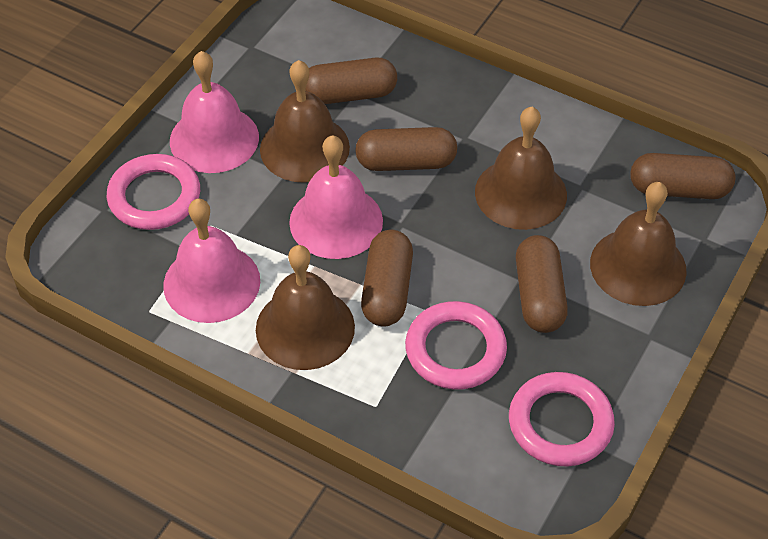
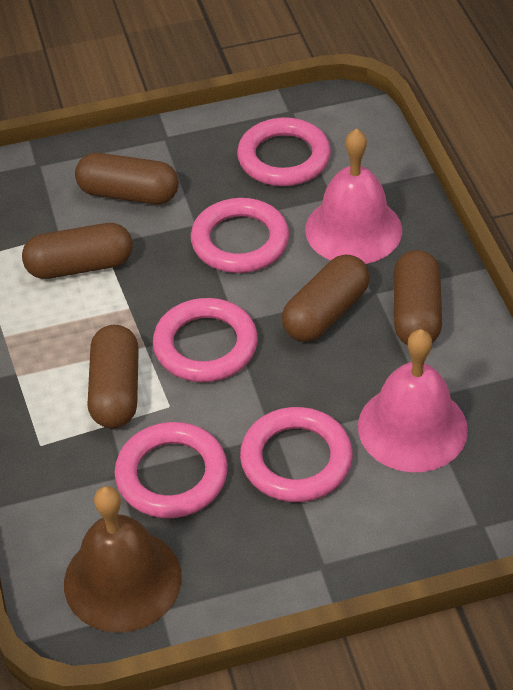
brown bell: 4 -> 1
pink bell: 3 -> 2
pink ring: 3 -> 5

